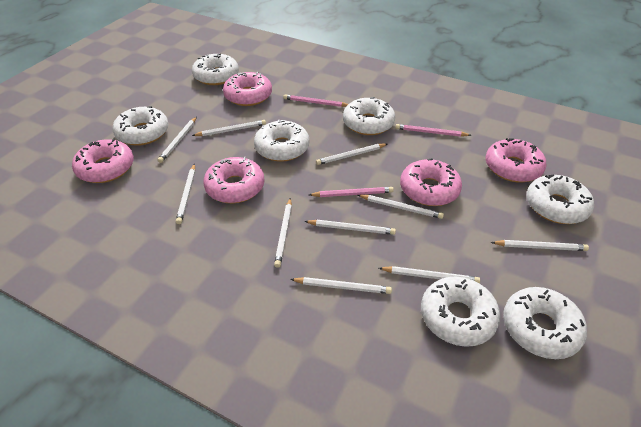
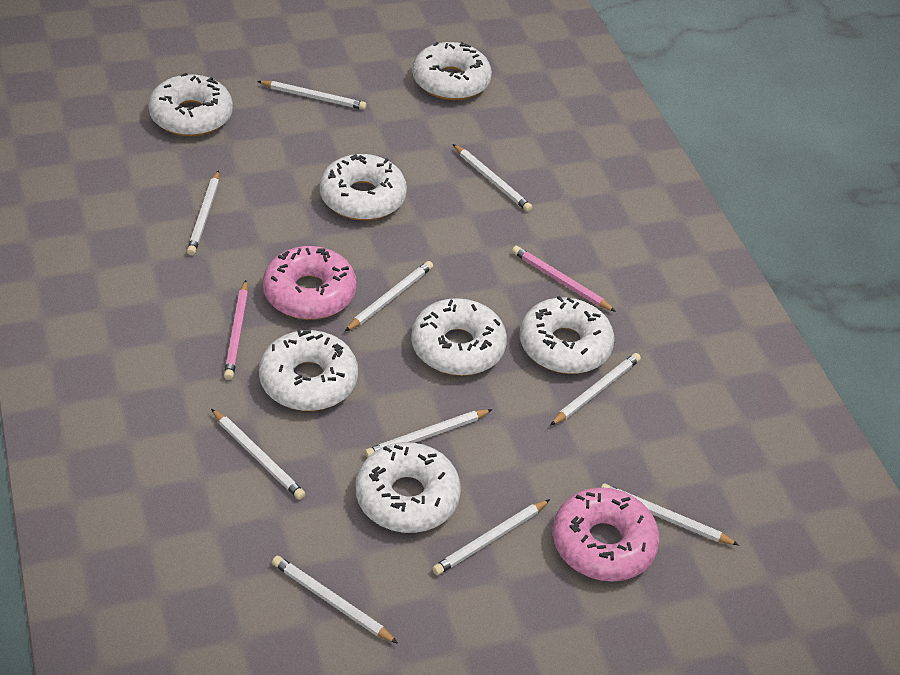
pink donut: 5 -> 2
pink pencil: 3 -> 2

